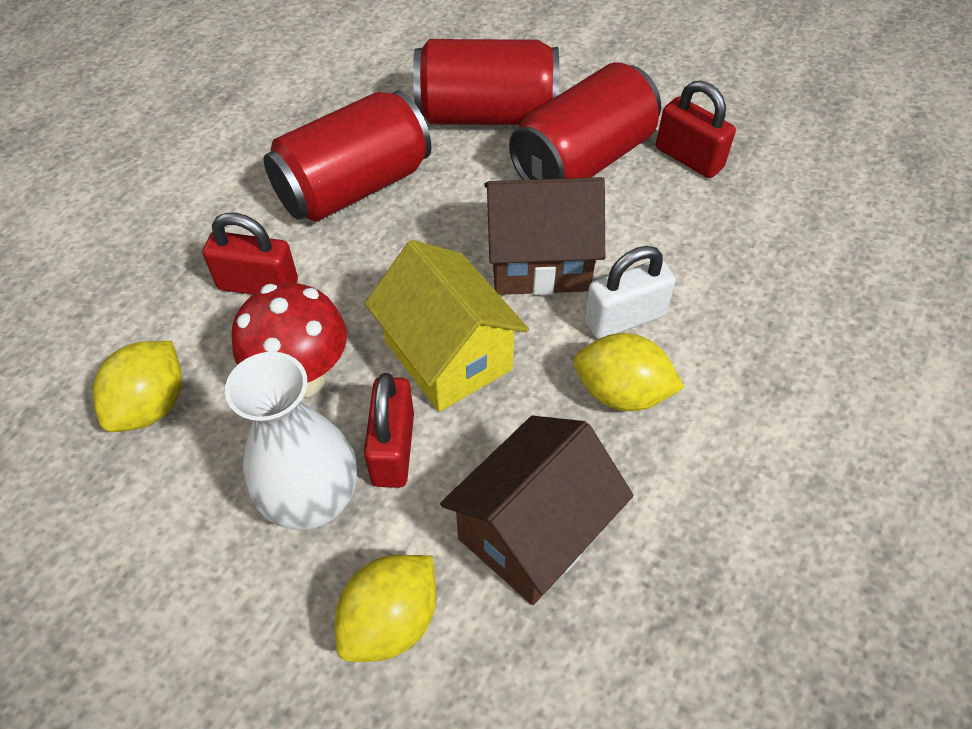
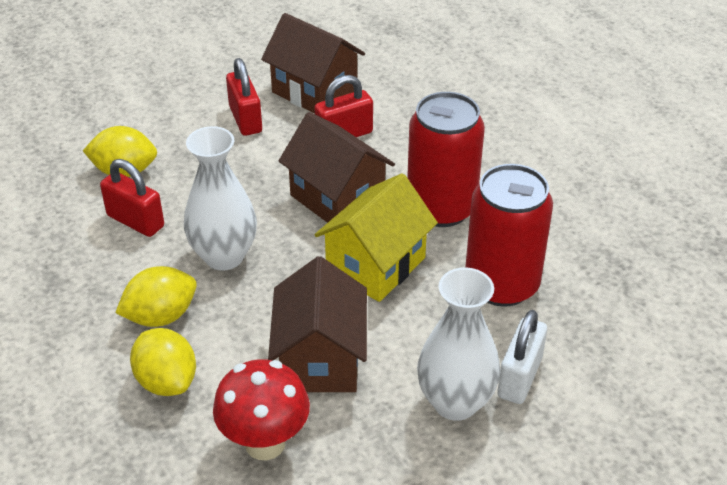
brown house: 2 -> 3
red can: 3 -> 2
white vase: 1 -> 2

